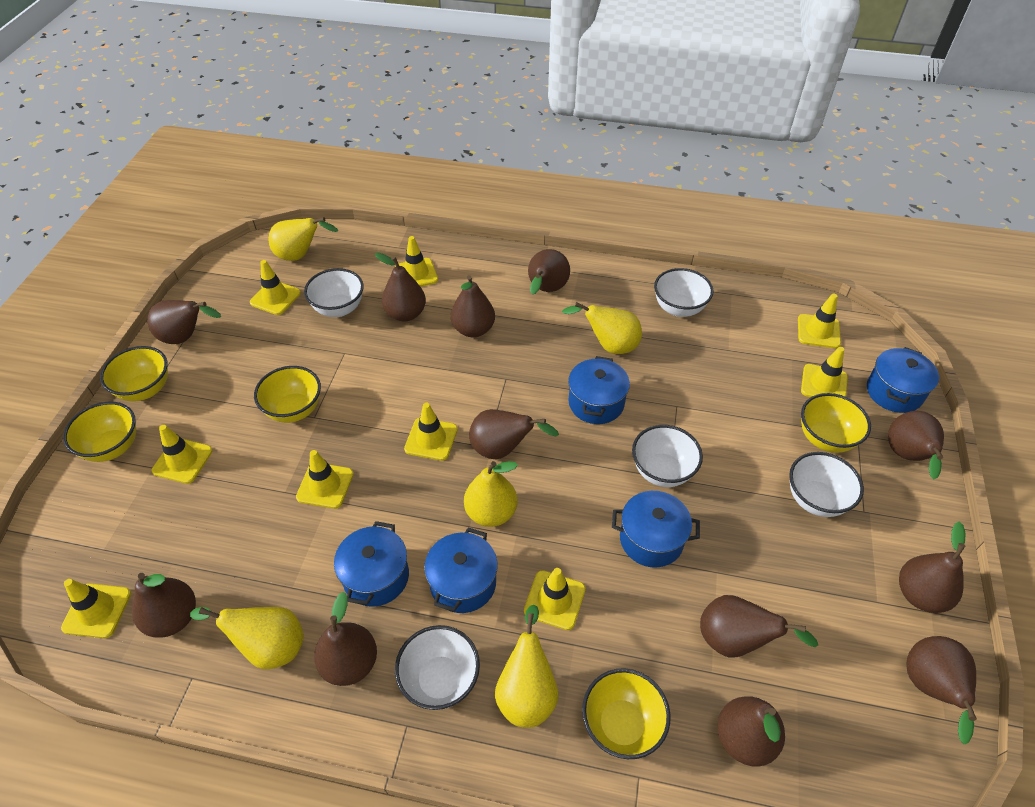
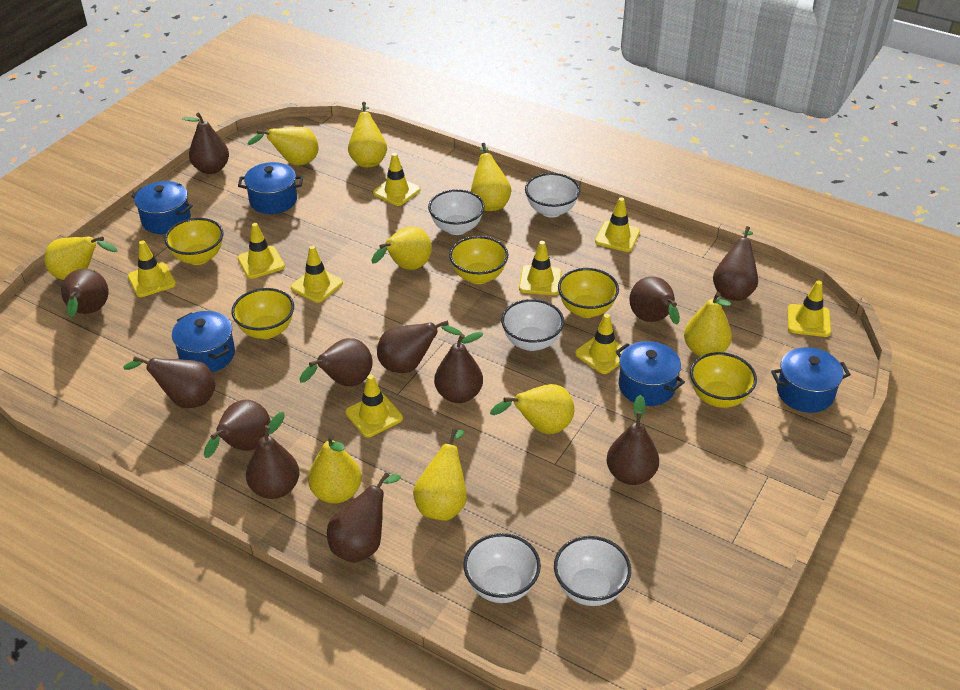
yellow pear: 5 -> 9

